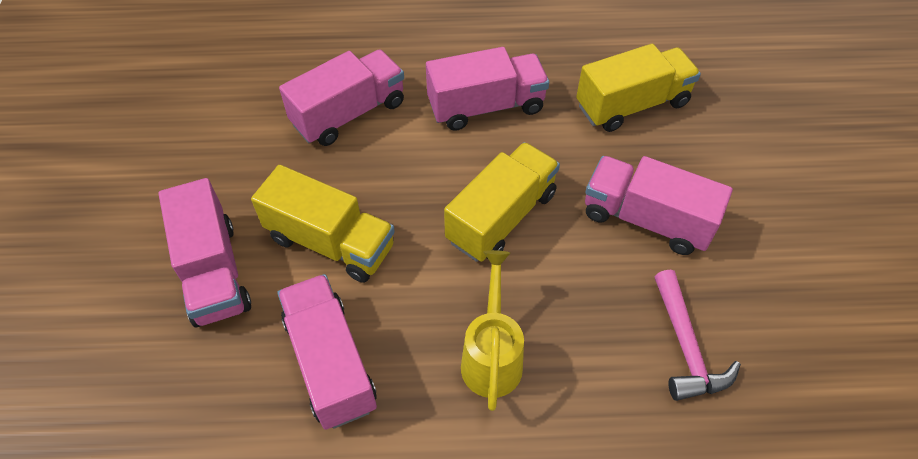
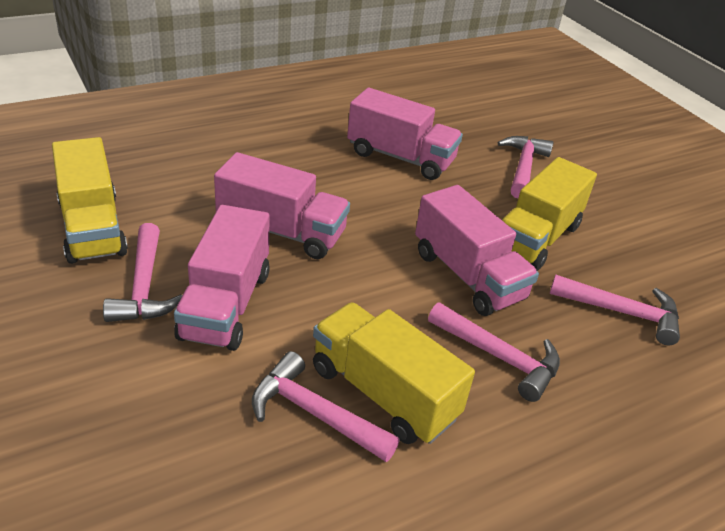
pink hammer: 1 -> 5
pink truck: 5 -> 4
yellow watering can: 1 -> 0

